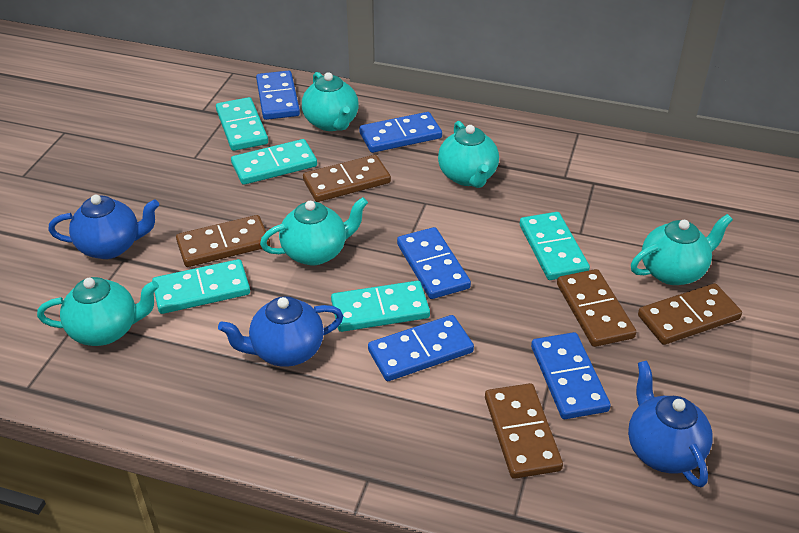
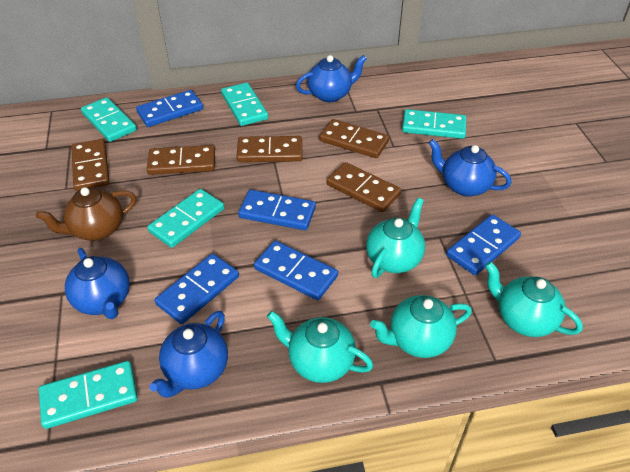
blue teapot: 3 -> 4
brown teapot: 0 -> 1
turquoise teapot: 5 -> 4

